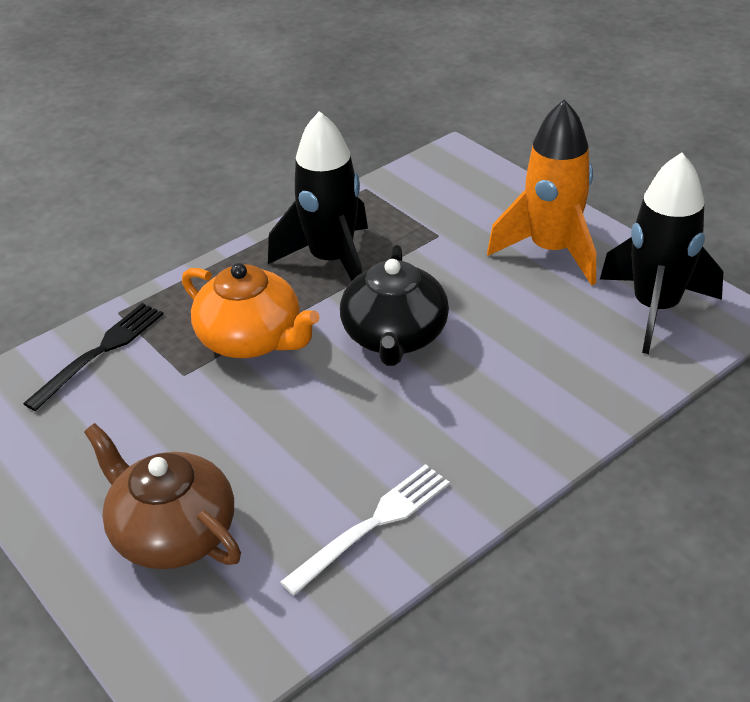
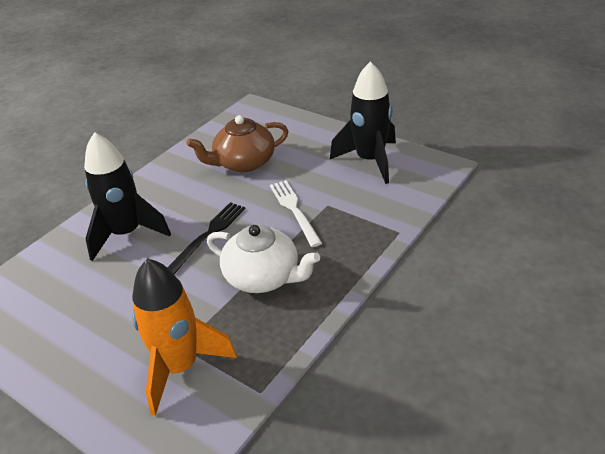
black teapot: 1 -> 0
orange teapot: 1 -> 0
white teapot: 0 -> 1

